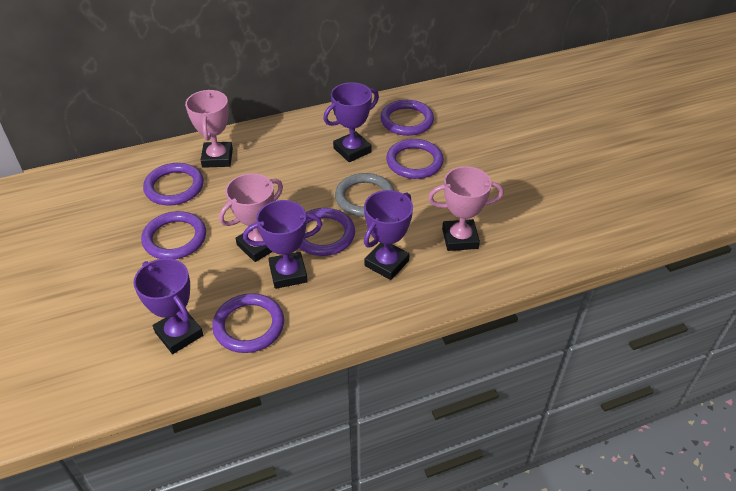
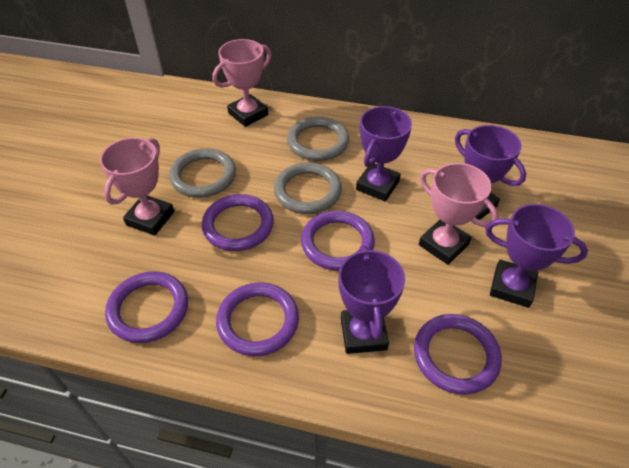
grey ring: 1 -> 3
purple ring: 6 -> 5

